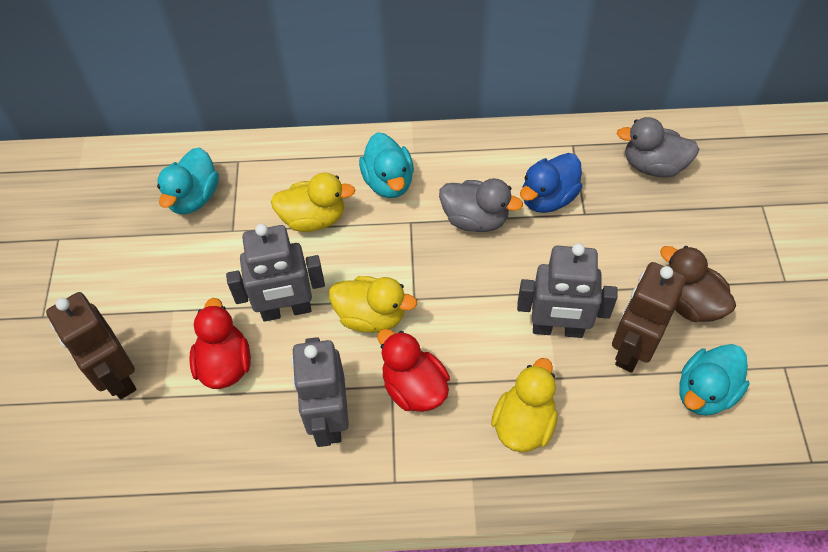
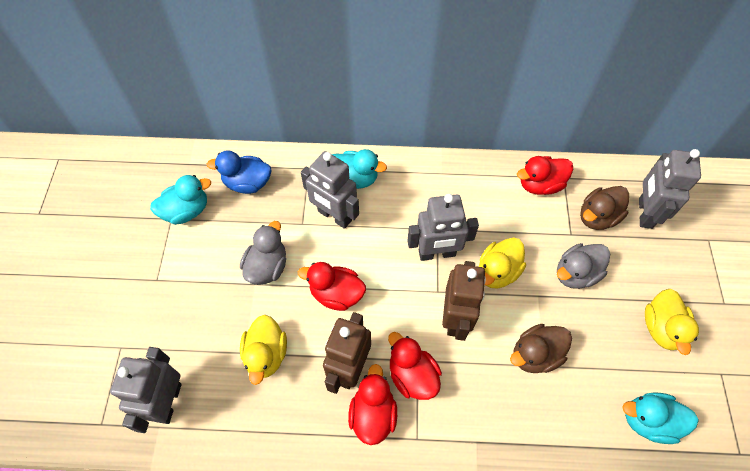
brown duck: 1 -> 2
grey robot: 3 -> 4
red duck: 2 -> 4

